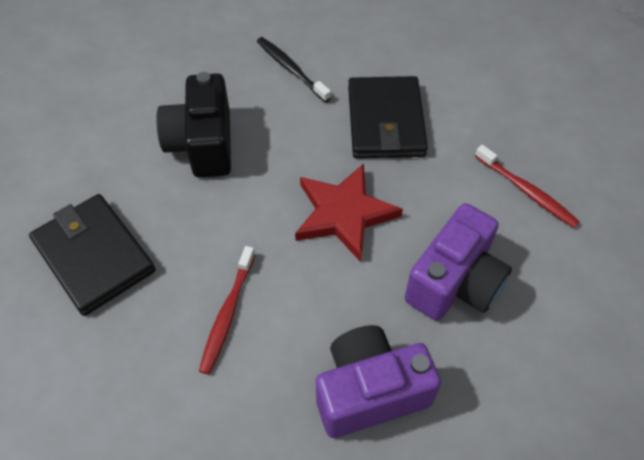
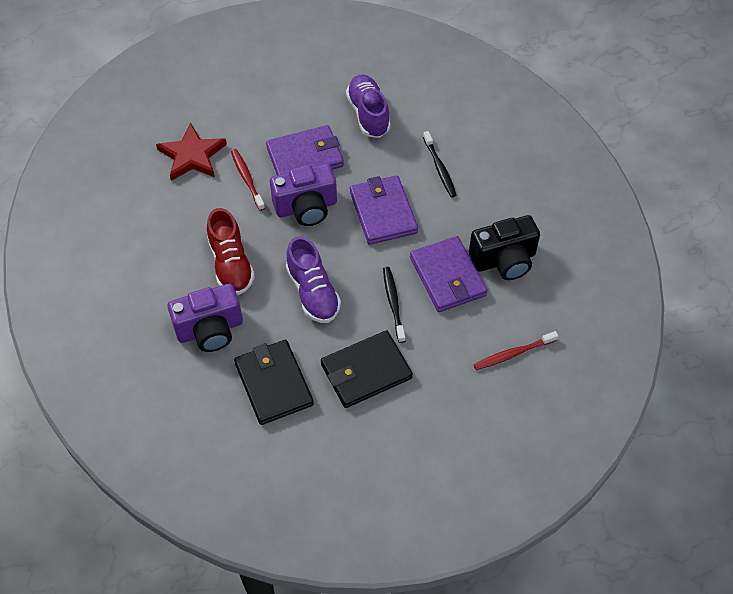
black toothbrush: 1 -> 2
purple shoe: 0 -> 2
purple wallet: 0 -> 3
red shoe: 0 -> 1

